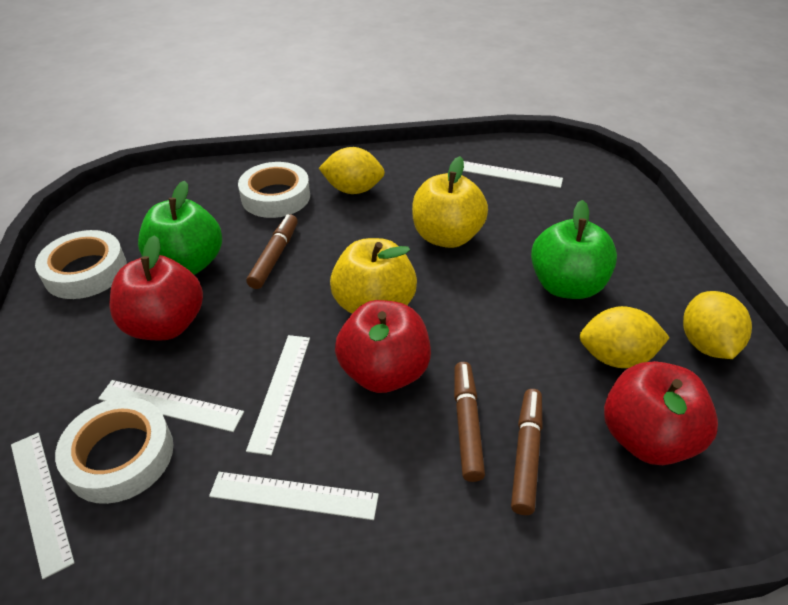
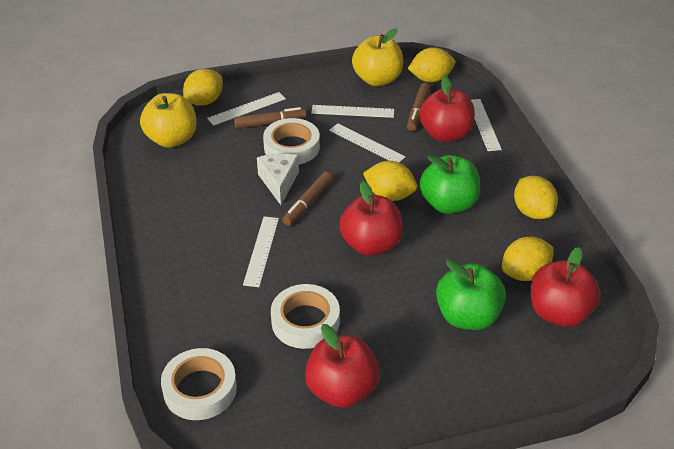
red apple: 3 -> 4
white cheese: 0 -> 1
yellow lemon: 3 -> 5

